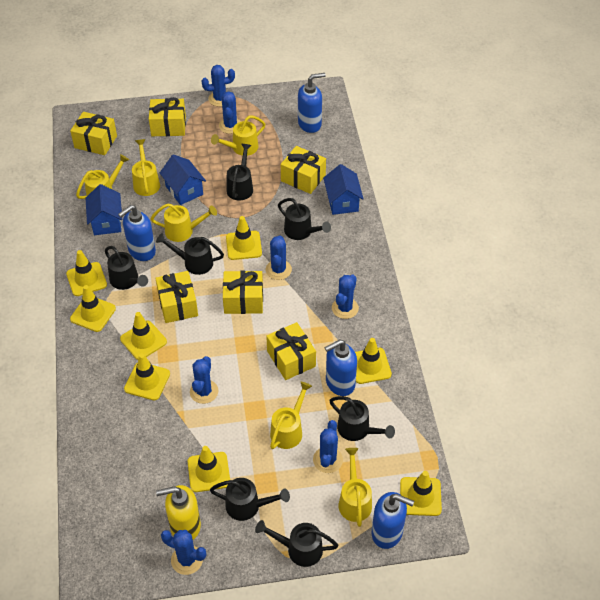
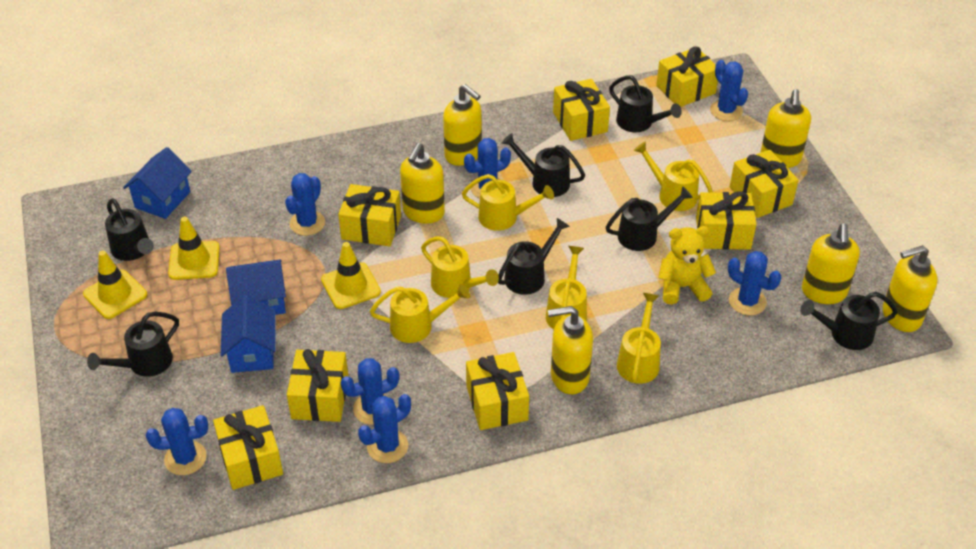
blue soap dispenser: 4 -> 0
yellow gift: 6 -> 8
yellow soap dispenser: 1 -> 6
yellow teddy bear: 0 -> 1
yellow traffic cone: 8 -> 3

